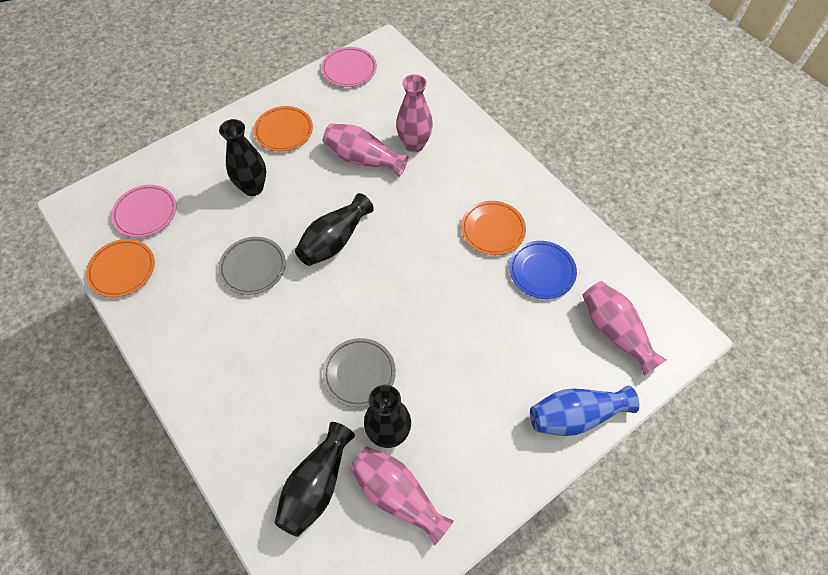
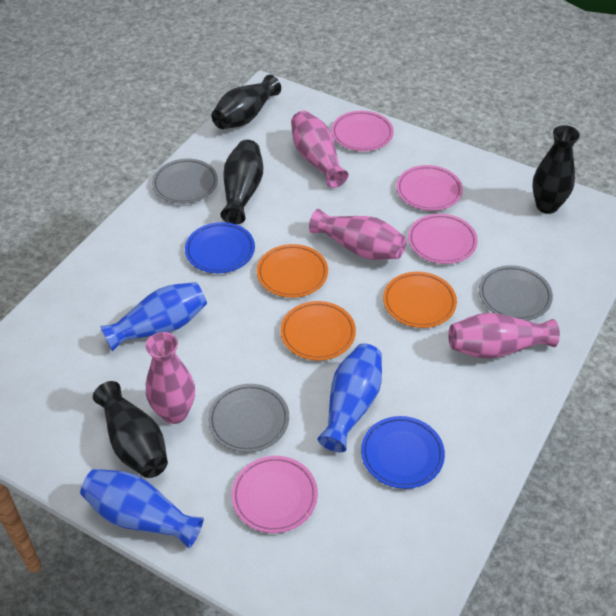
blue plate: 1 -> 2
blue vase: 1 -> 3
grey plate: 2 -> 3
pink plate: 2 -> 4

